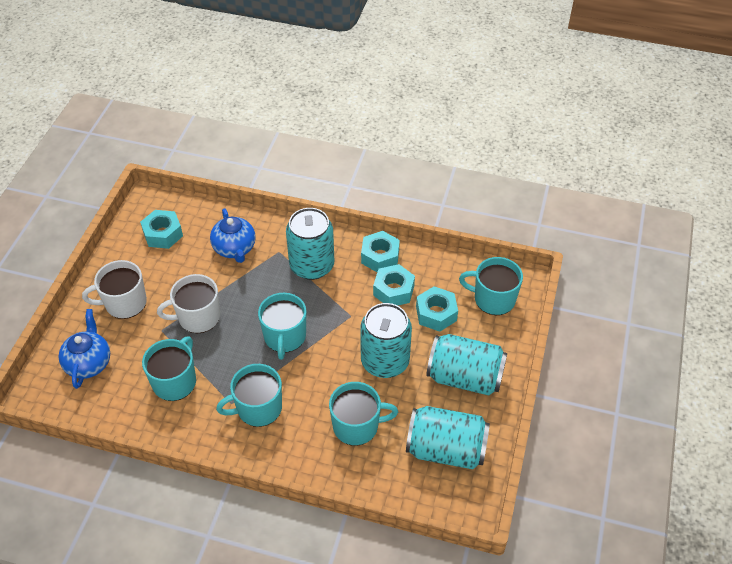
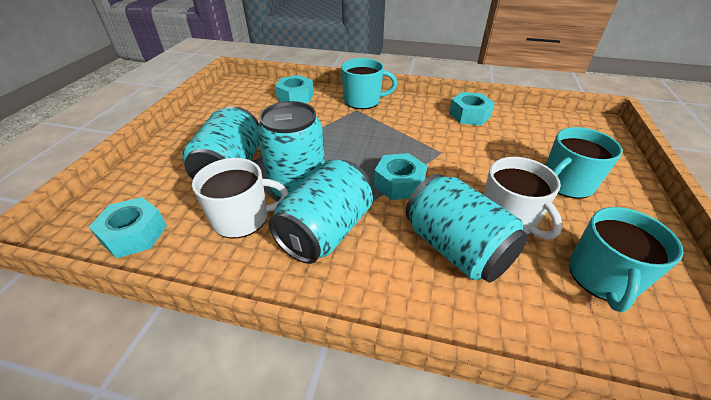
blue teapot: 2 -> 0
turquoise mug: 5 -> 3

